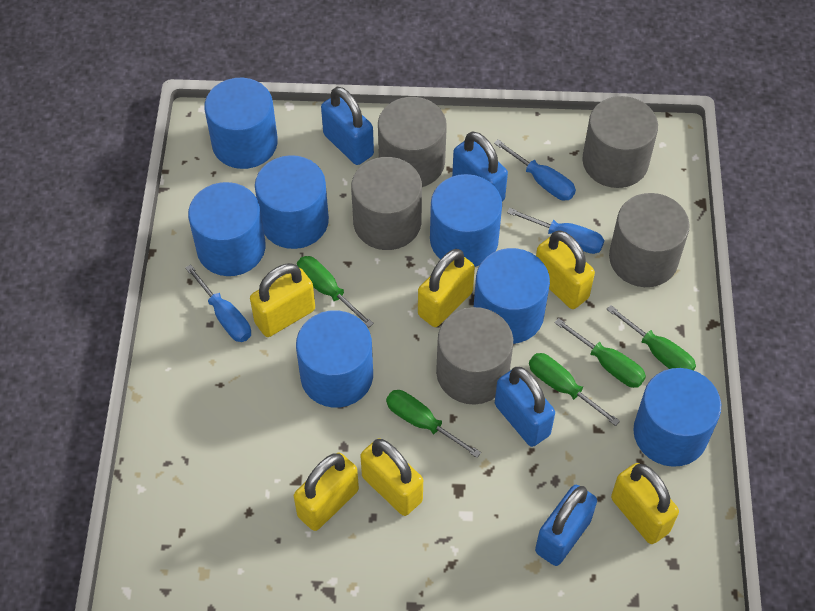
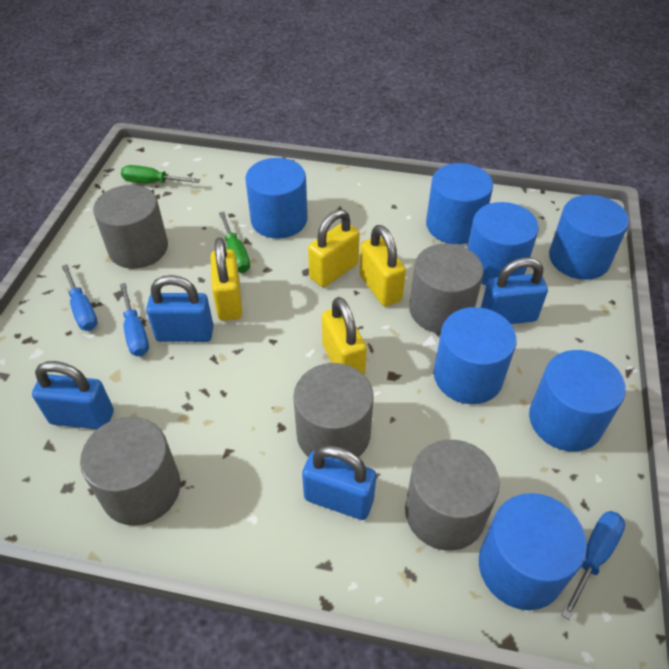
green screwdriver: 5 -> 2
yellow padlock: 6 -> 4

